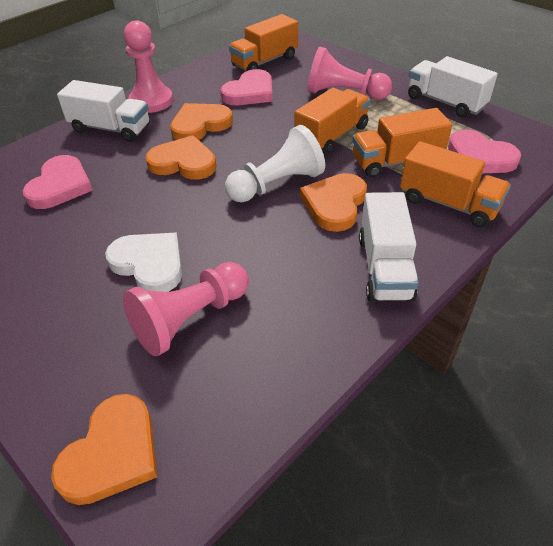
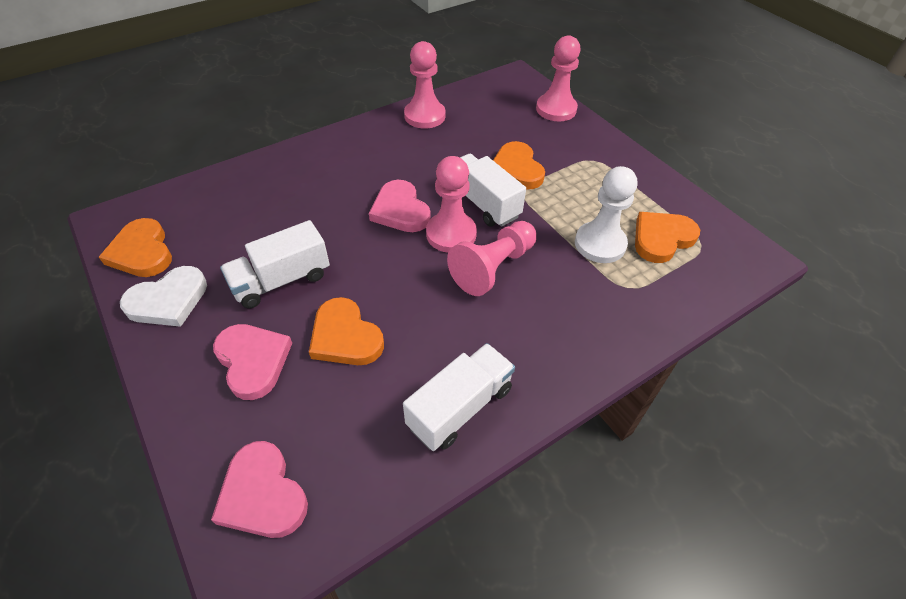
orange truck: 4 -> 0
pink pawn: 3 -> 4

